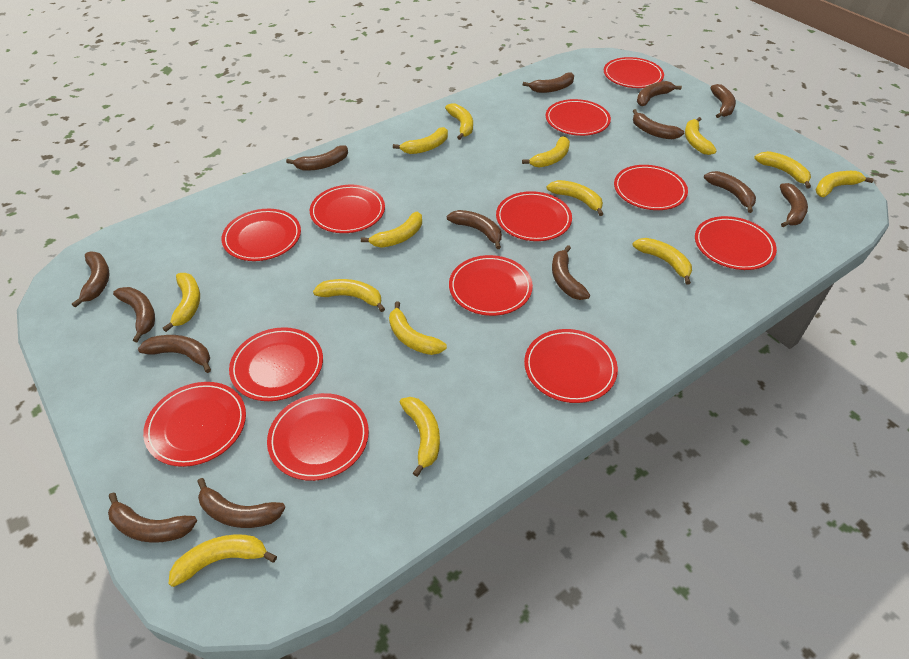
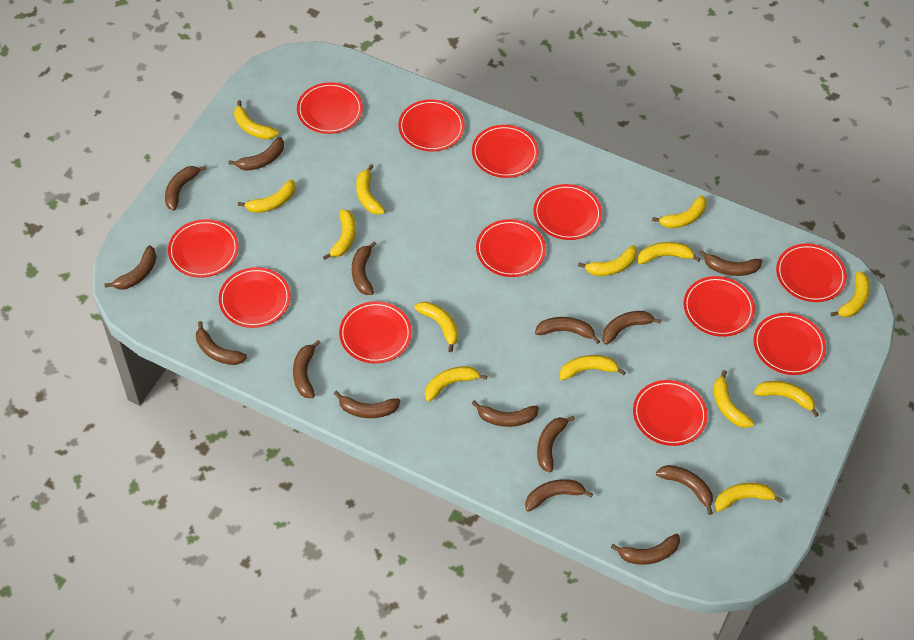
brown banana: 14 -> 15

